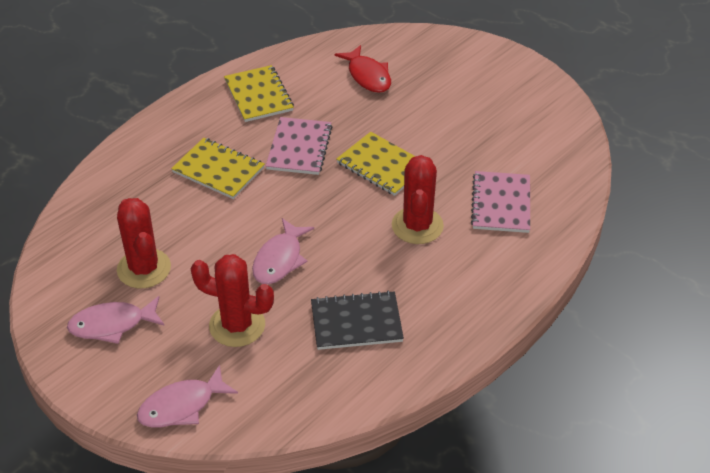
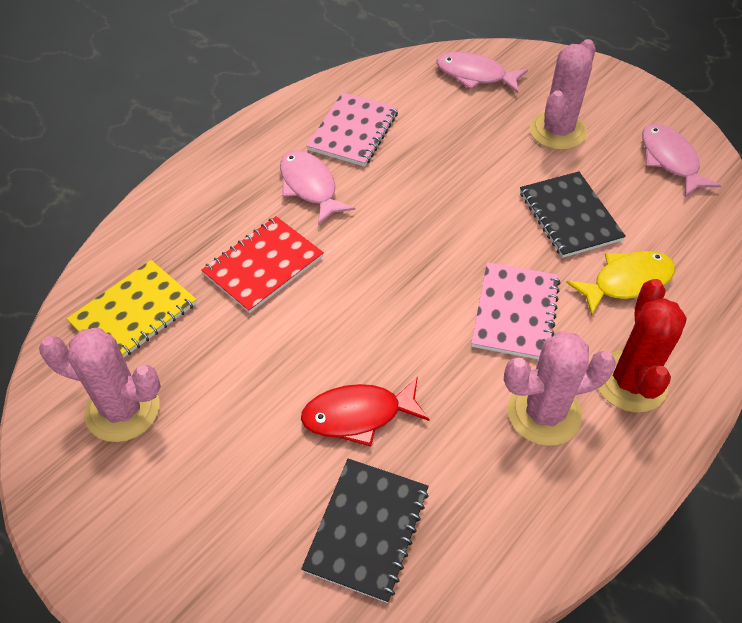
black notebook: 1 -> 2
pink cactus: 0 -> 3
red cactus: 3 -> 1
red notebook: 0 -> 1
yellow fish: 0 -> 1
yellow notebook: 3 -> 1

